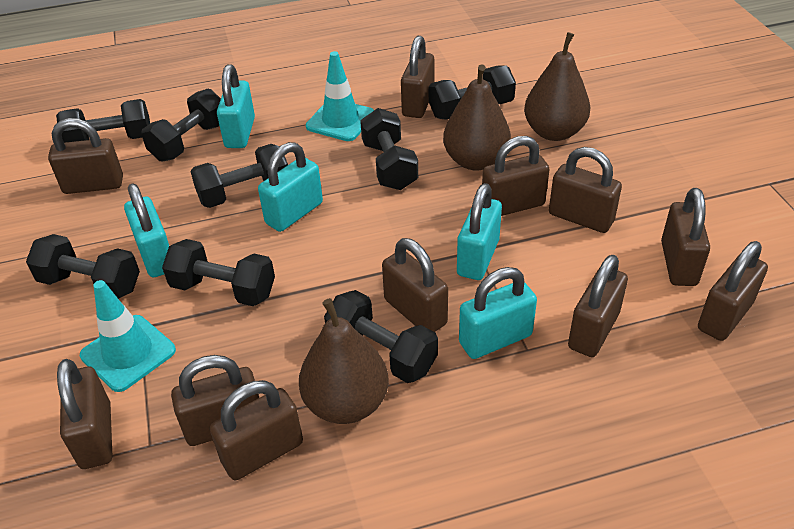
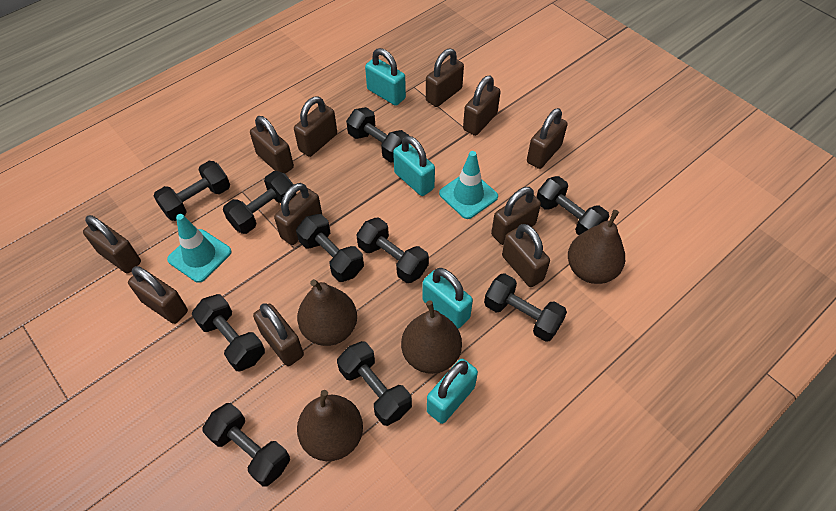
black dumbbell: 8 -> 10
brown pear: 3 -> 4
turquoise padlock: 5 -> 4

